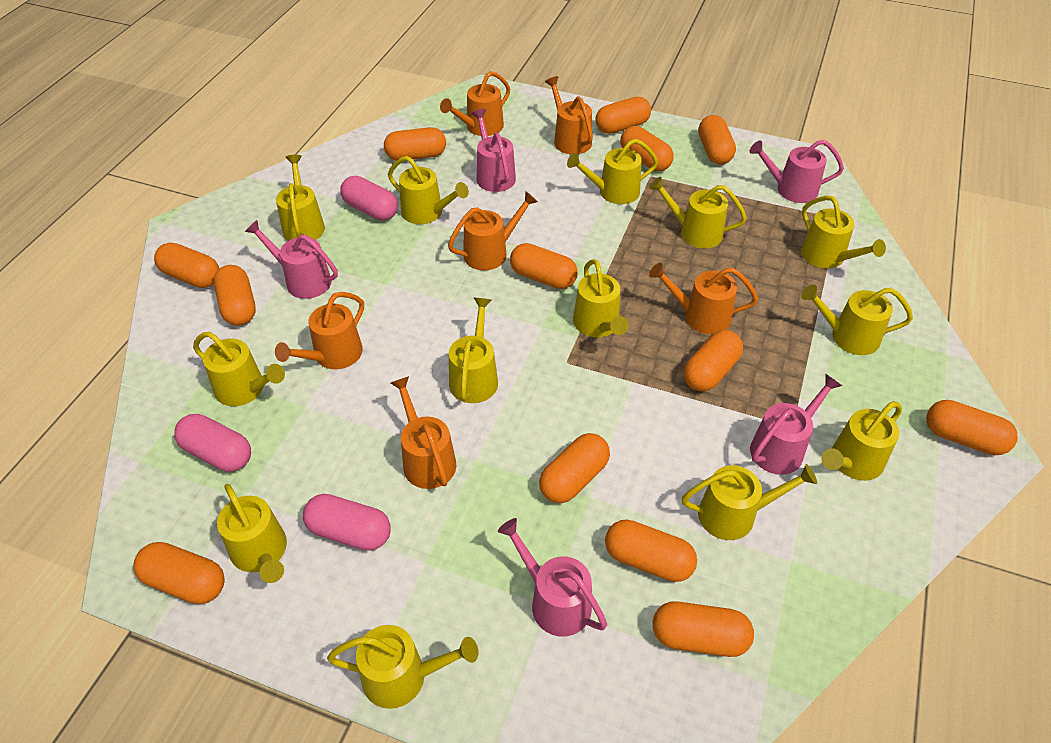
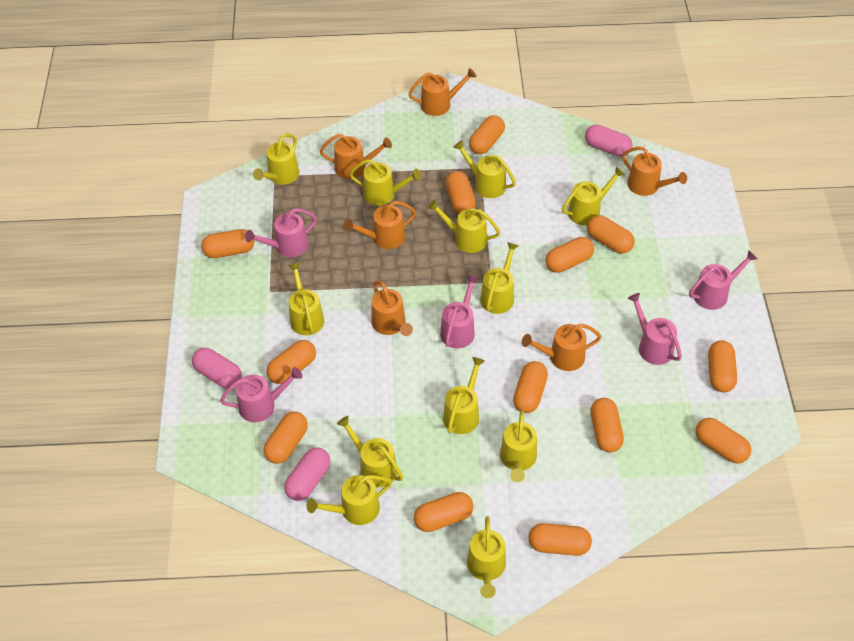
yellow watering can: 13 -> 12

